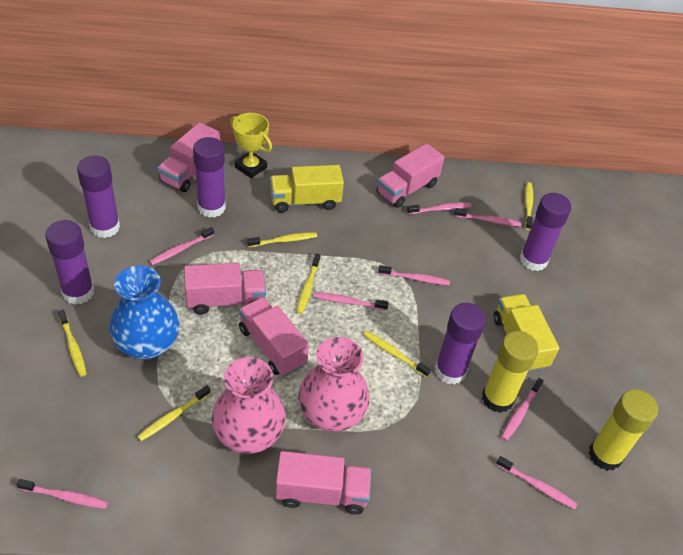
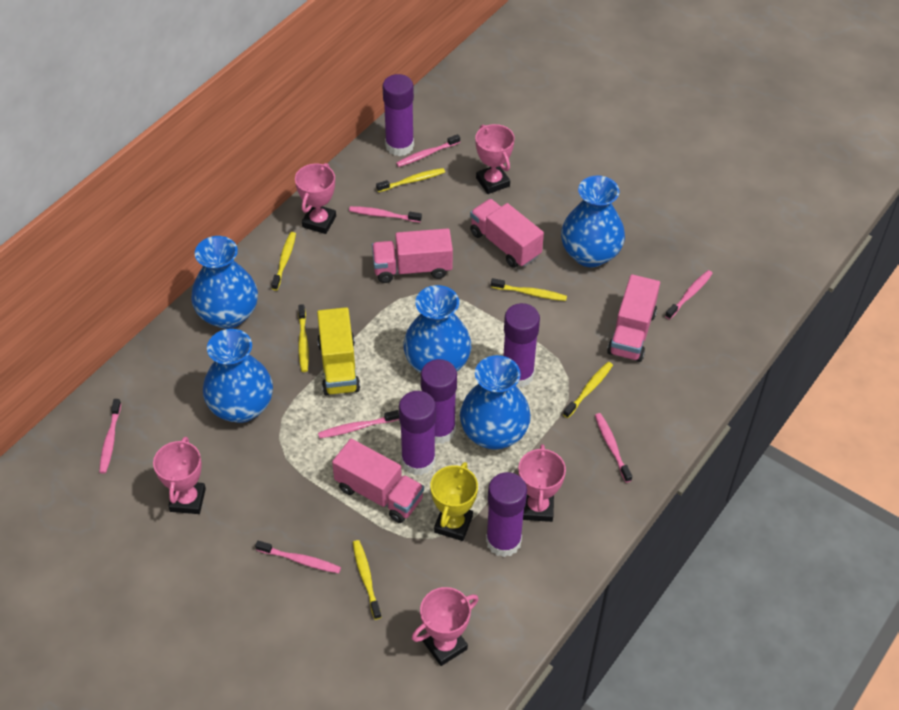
blue vase: 1 -> 5
pink toothbrush: 8 -> 7
pink trophy: 0 -> 5
pink truck: 5 -> 4
pink vase: 2 -> 0
yellow glue stick: 2 -> 0
yellow truck: 2 -> 1

